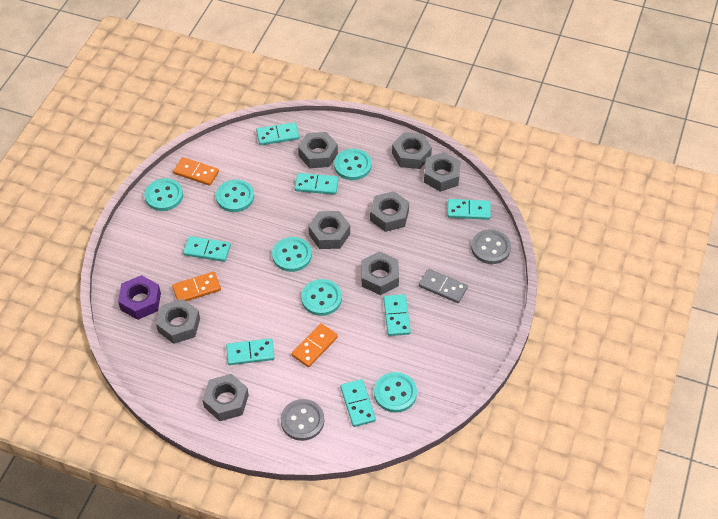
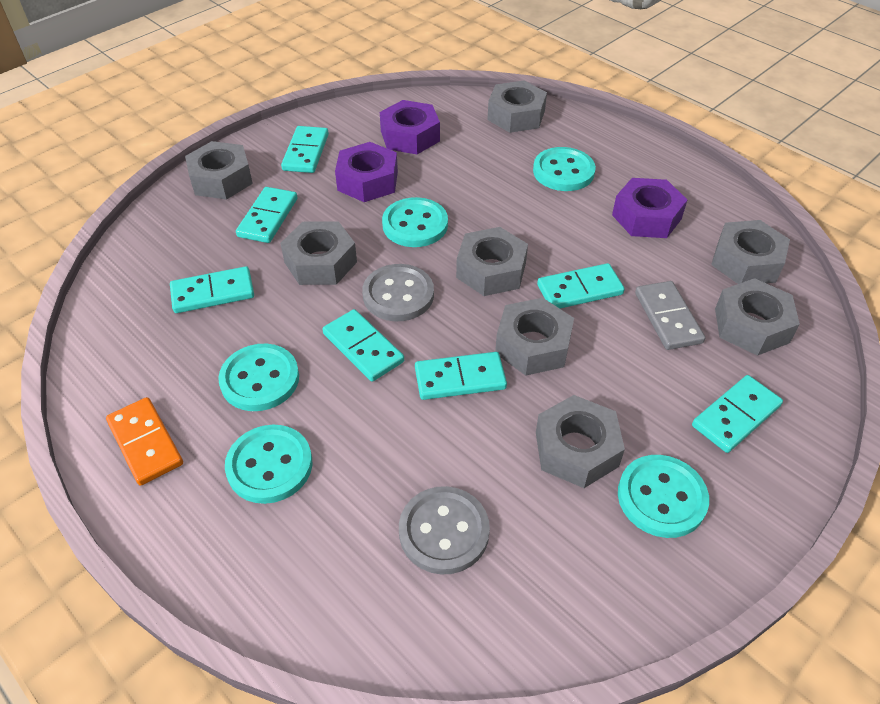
orange domino: 3 -> 1
purple nut: 1 -> 3
turquoise button: 6 -> 5

